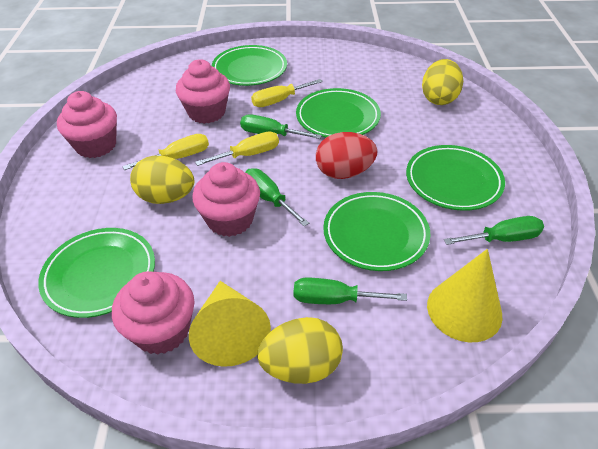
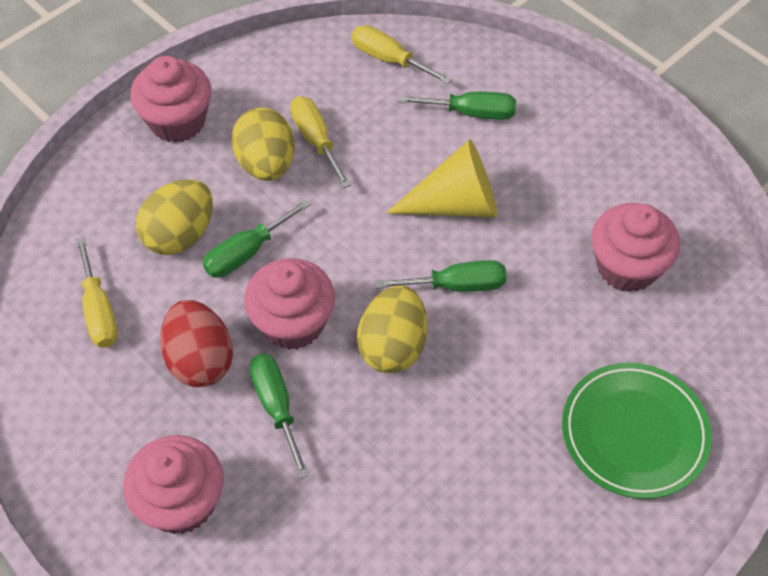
green plate: 5 -> 1
yellow cone: 2 -> 1

